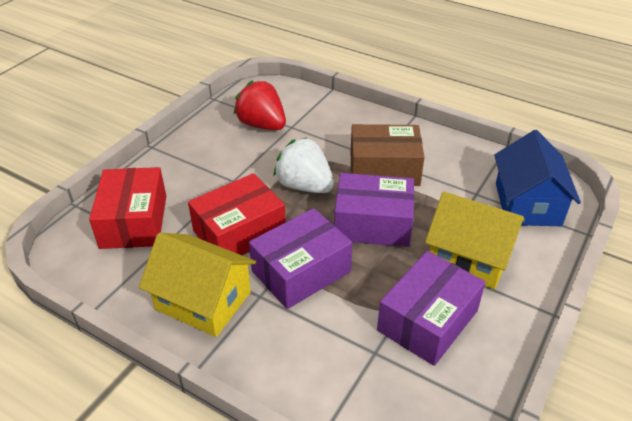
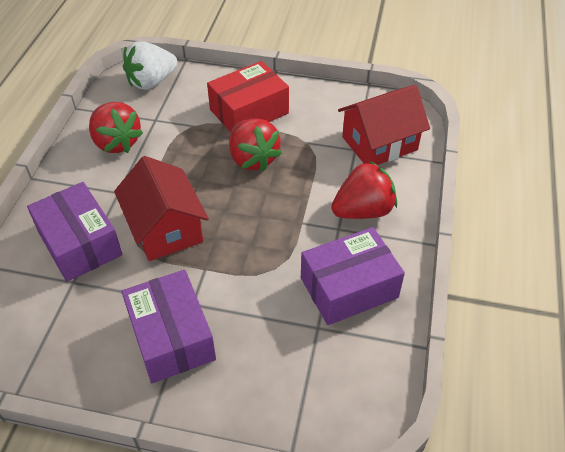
blue house: 1 -> 0
brown box: 1 -> 0
red box: 2 -> 1
red house: 0 -> 2
red strawberry: 1 -> 3
yellow house: 2 -> 0

